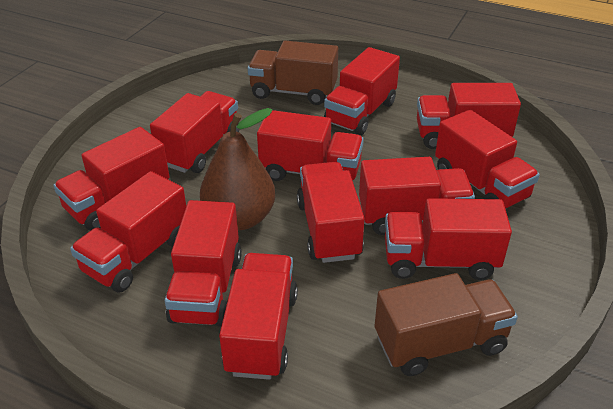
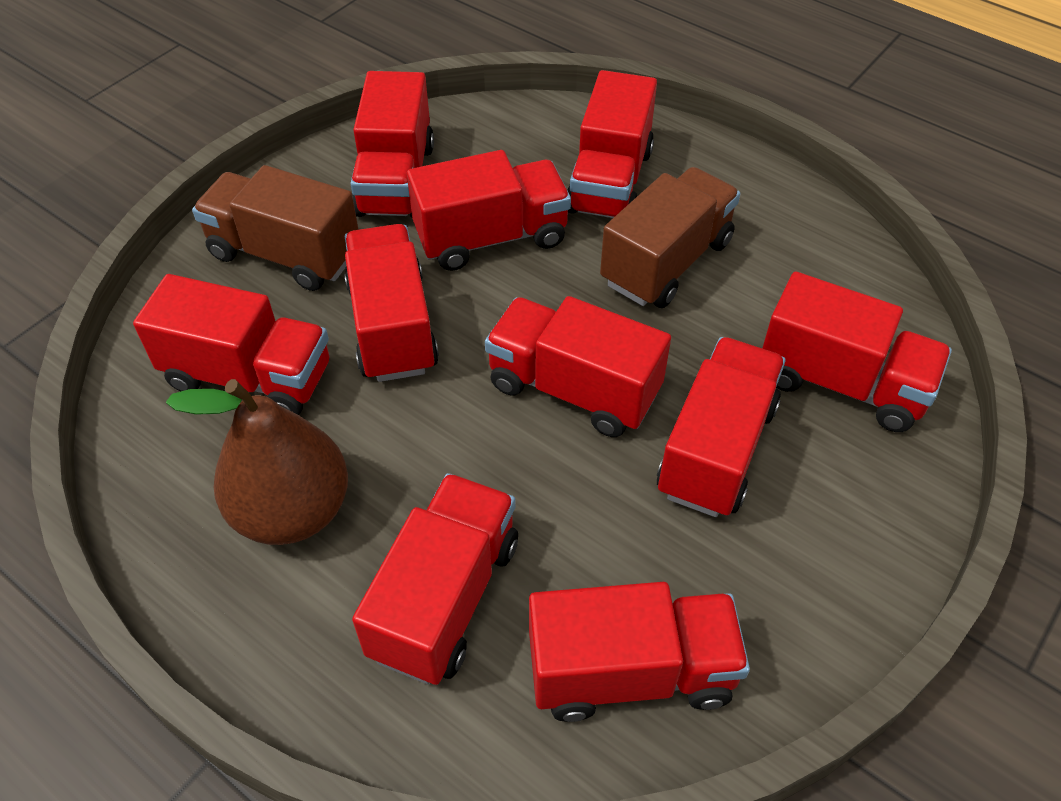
red truck: 12 -> 10

